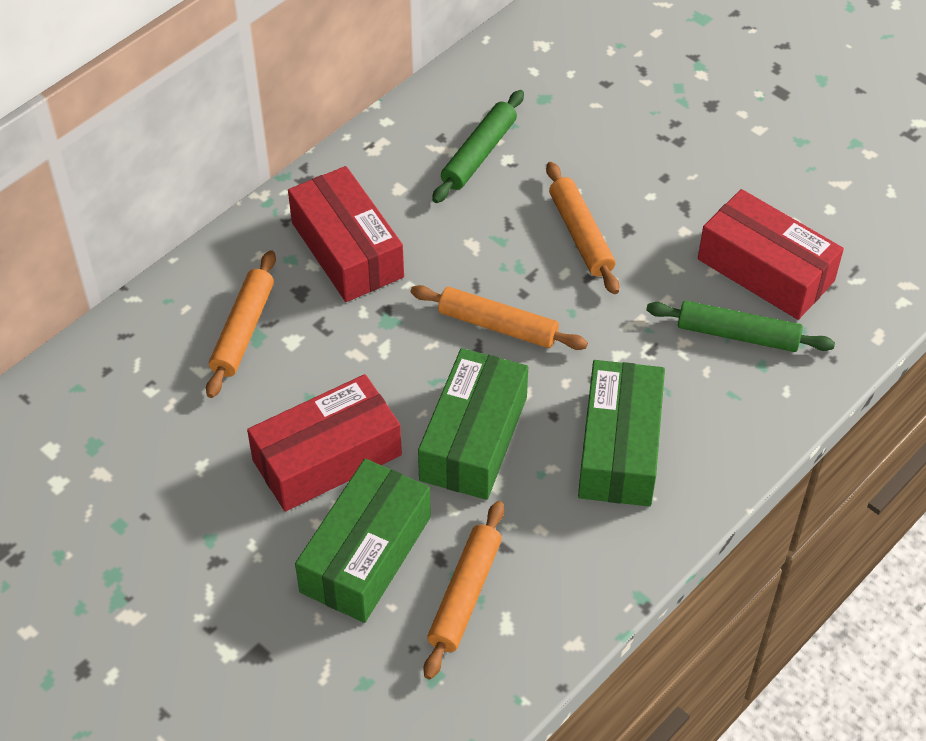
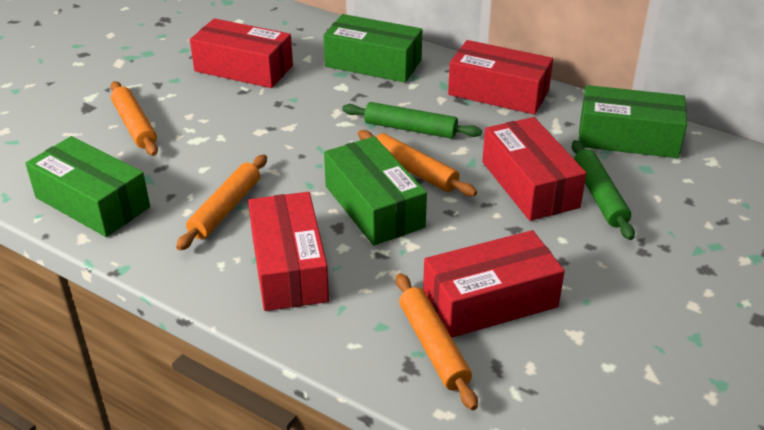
green box: 3 -> 4
red box: 3 -> 5

